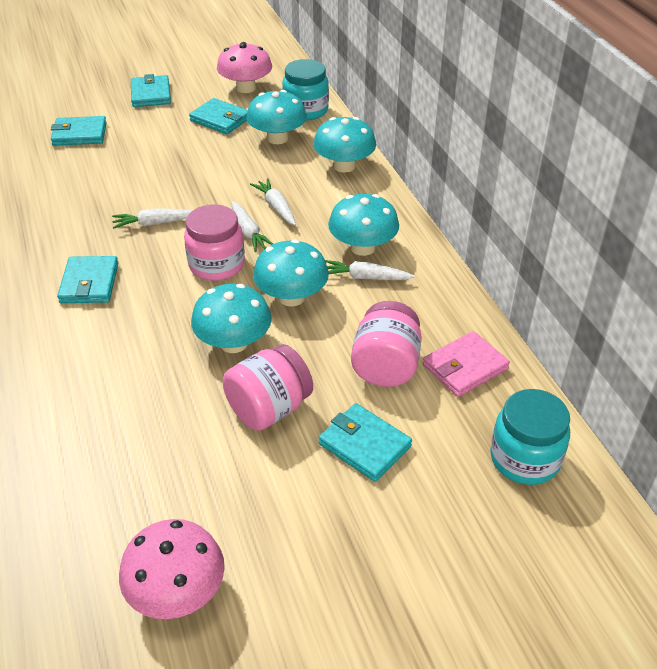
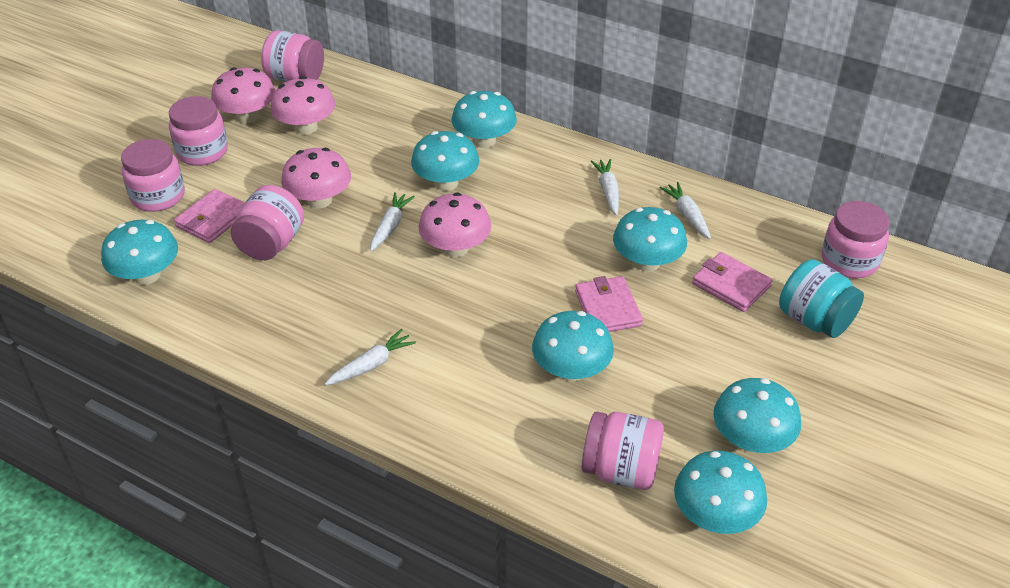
pink jar: 3 -> 6
pink mushroom: 2 -> 4
pink wallet: 1 -> 3
turquoise jar: 2 -> 1
turquoise mushroom: 5 -> 7
turquoise wallet: 5 -> 0

